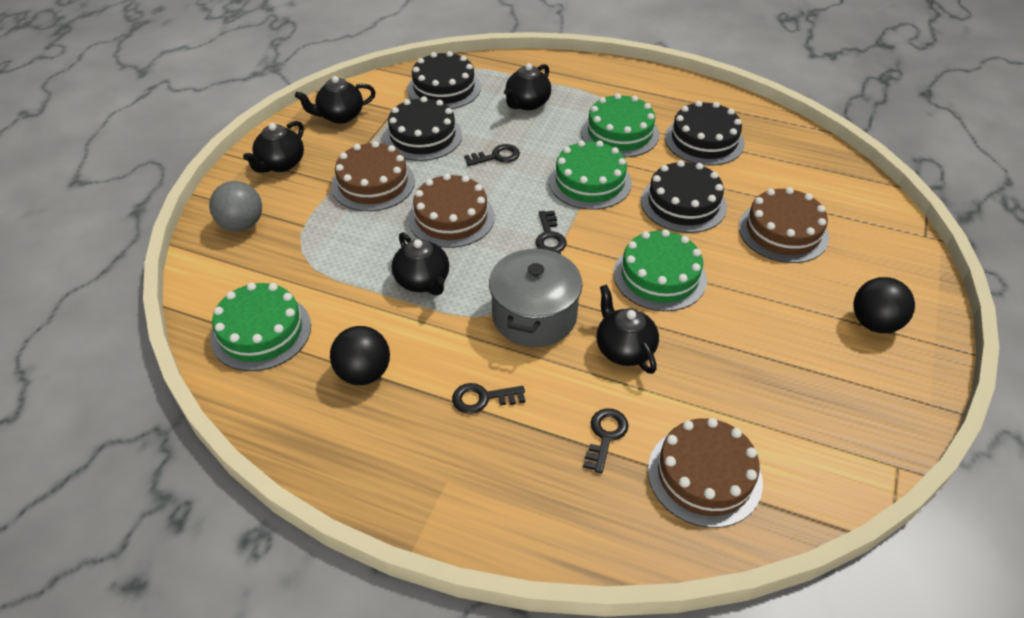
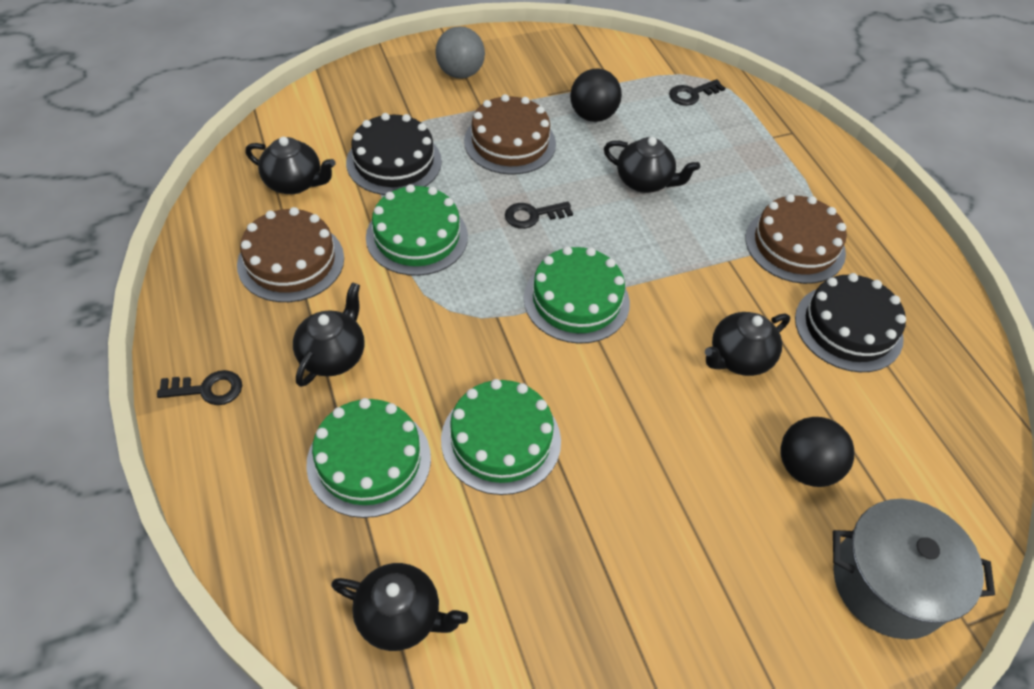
black cake: 4 -> 2
black key: 4 -> 3
brown cake: 4 -> 3

